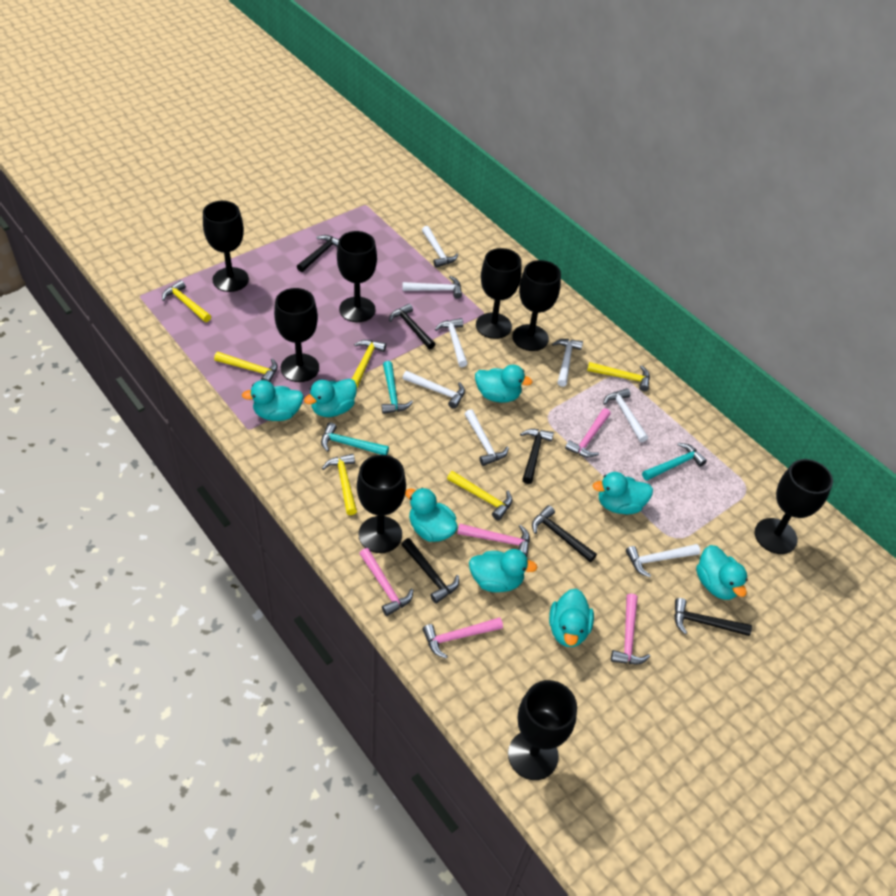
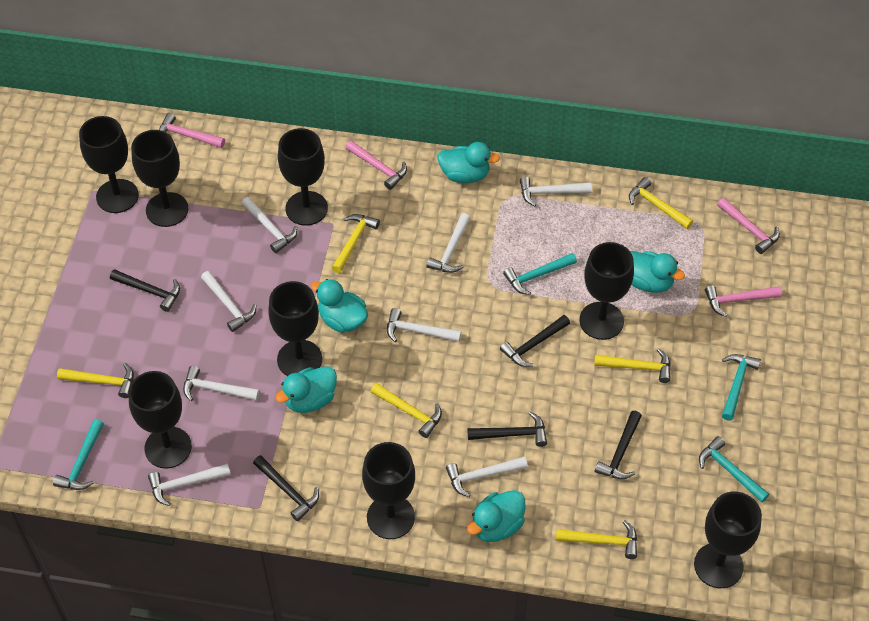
black hammer: 6 -> 5
pink hammer: 5 -> 4
turquoise duck: 8 -> 5
turquoise hammer: 3 -> 4

